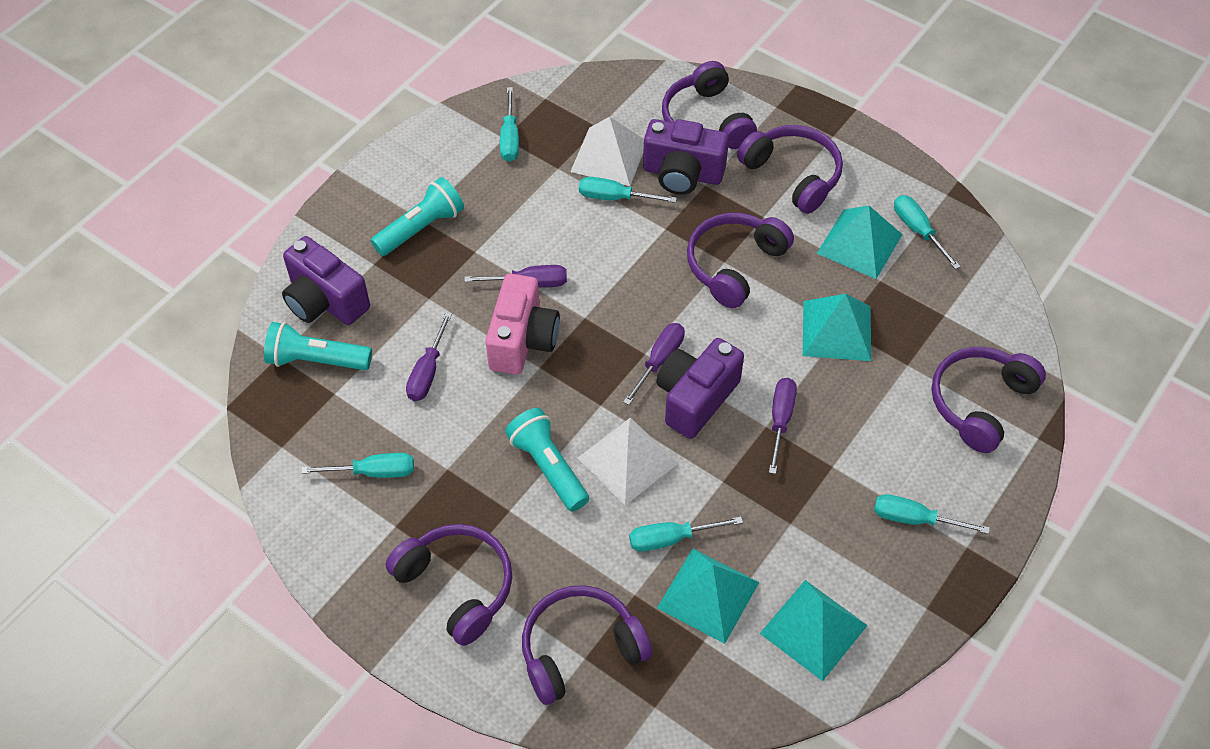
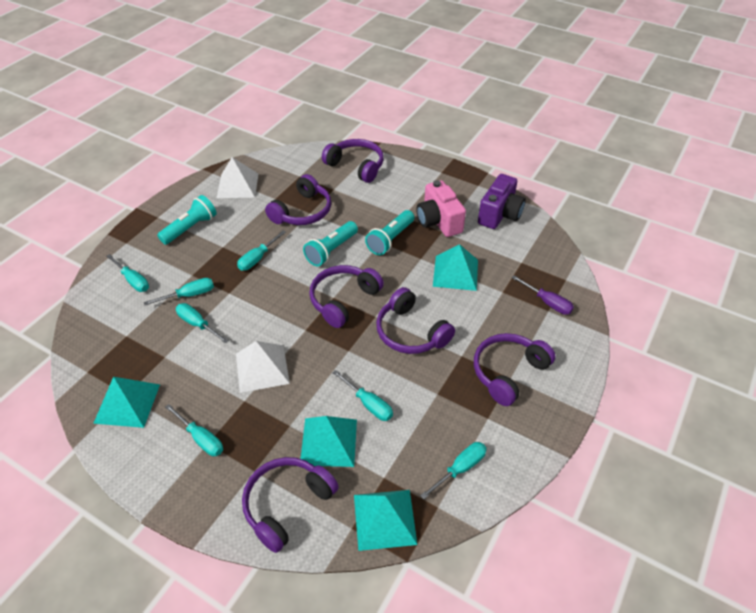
purple camera: 3 -> 1
purple screwdriver: 4 -> 1
turquoise screwdriver: 6 -> 7

